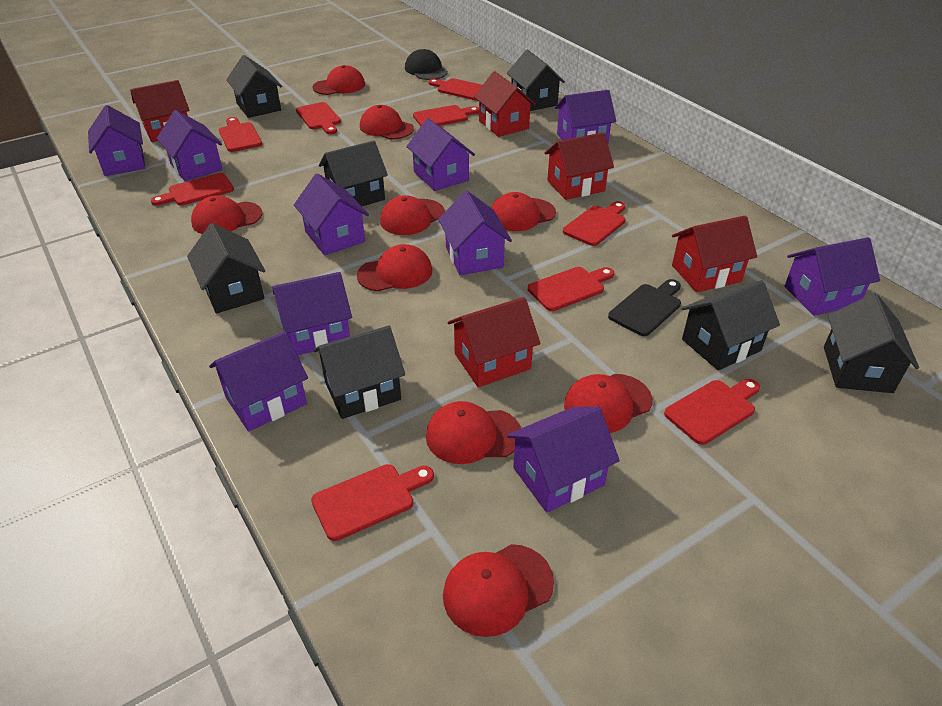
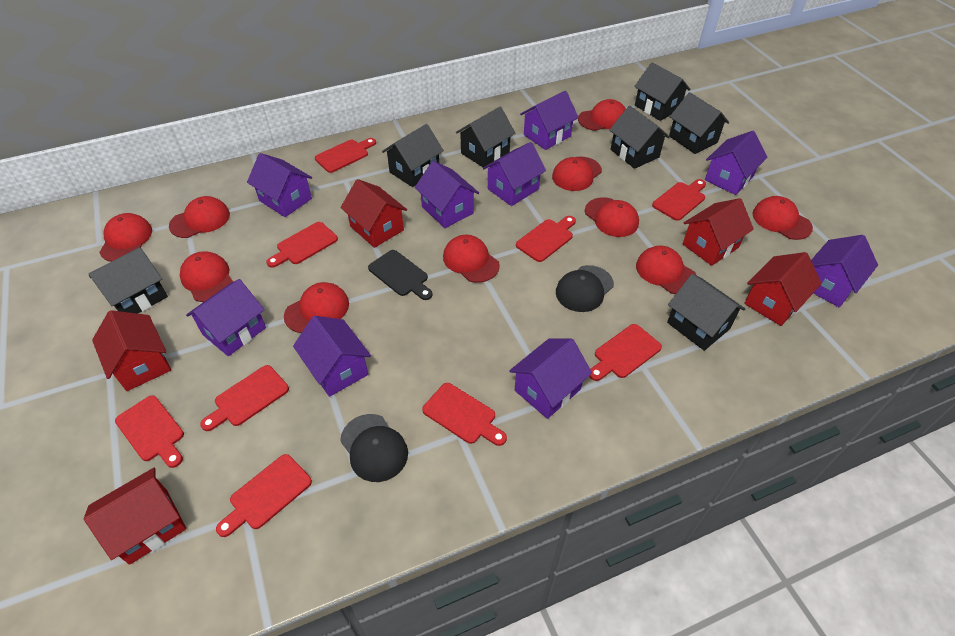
black cap: 1 -> 2
purple house: 10 -> 9
red cap: 9 -> 10

